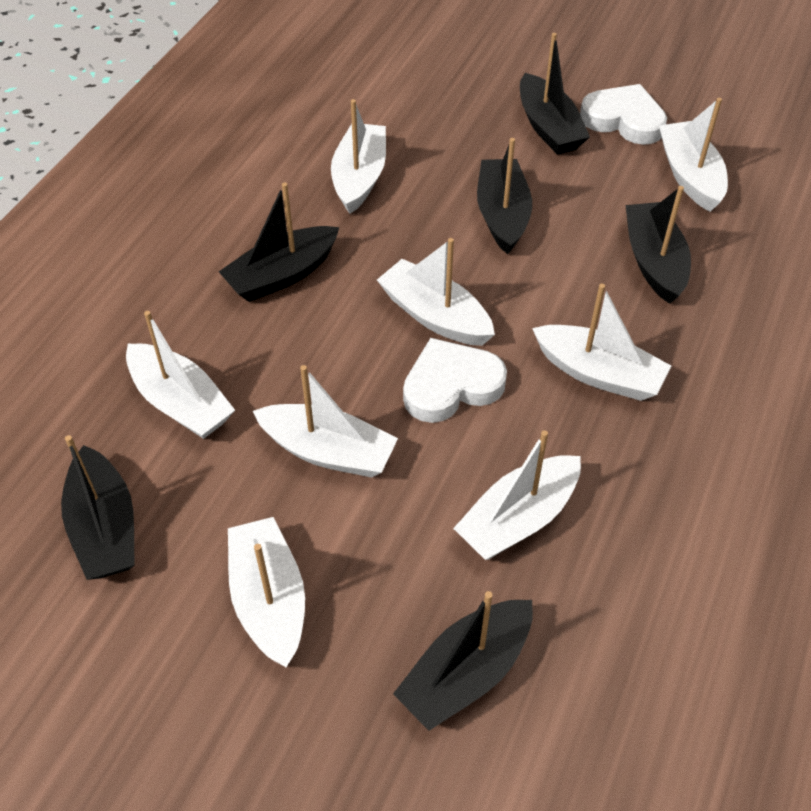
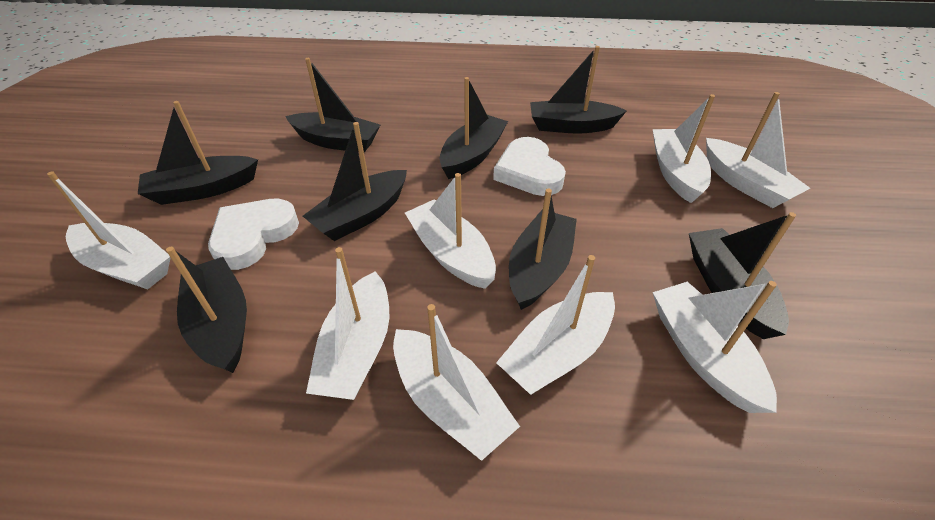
black boat: 6 -> 8

